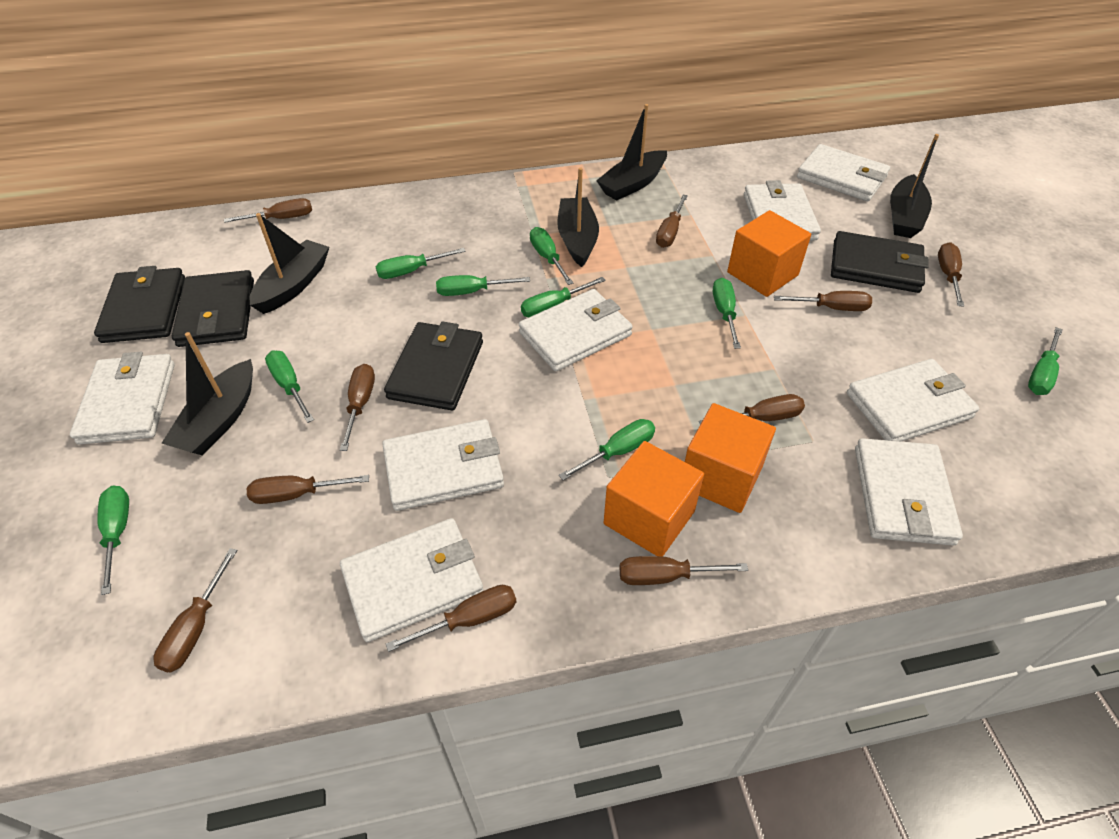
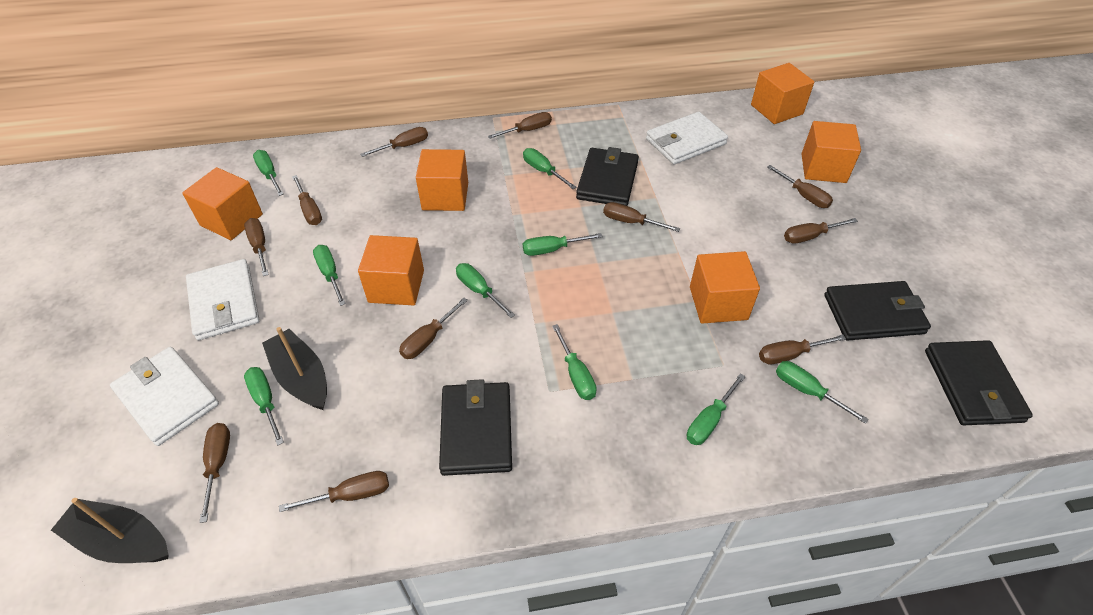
black boat: 5 -> 2
brown screwdriver: 10 -> 11
orange cube: 3 -> 6
white wallet: 8 -> 3

